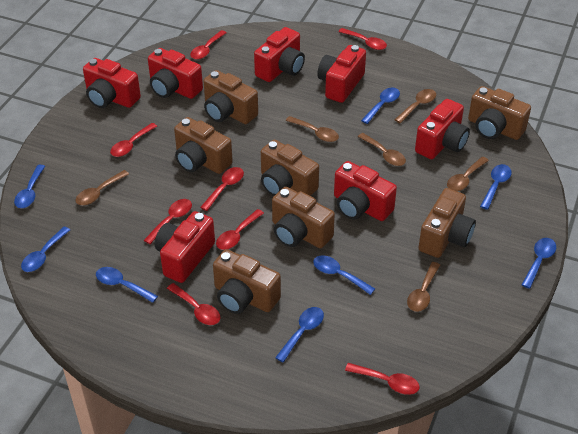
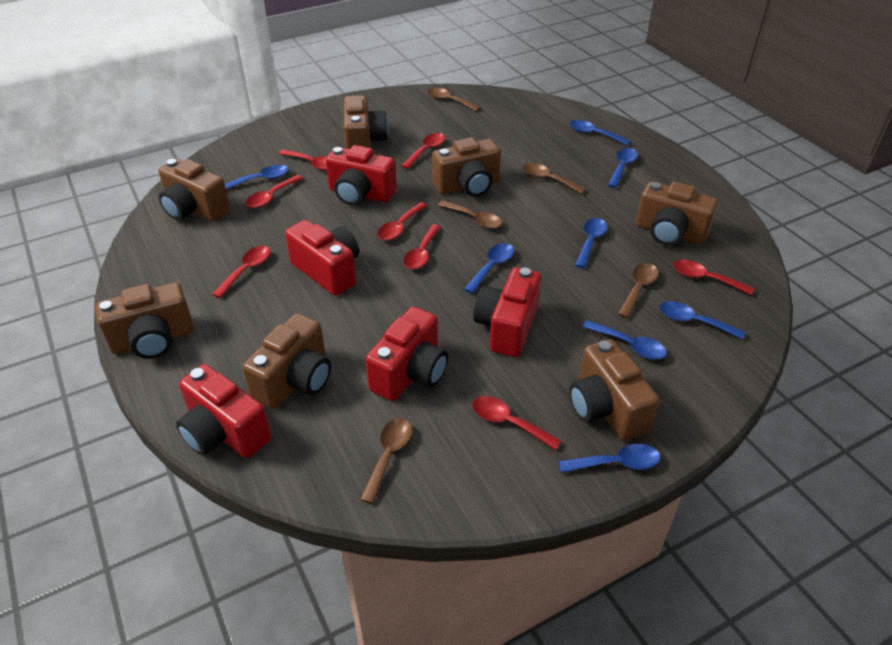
brown spoon: 6 -> 5
red camera: 7 -> 5

